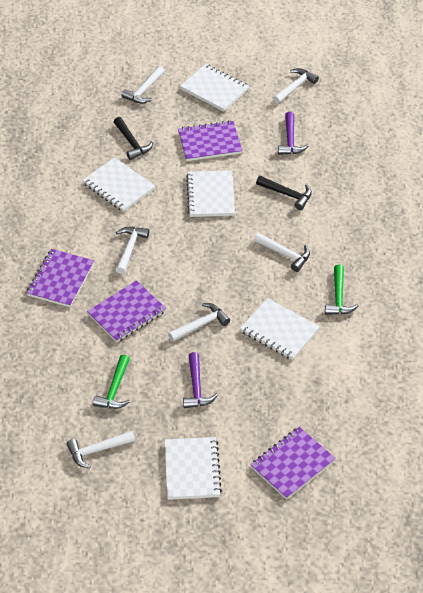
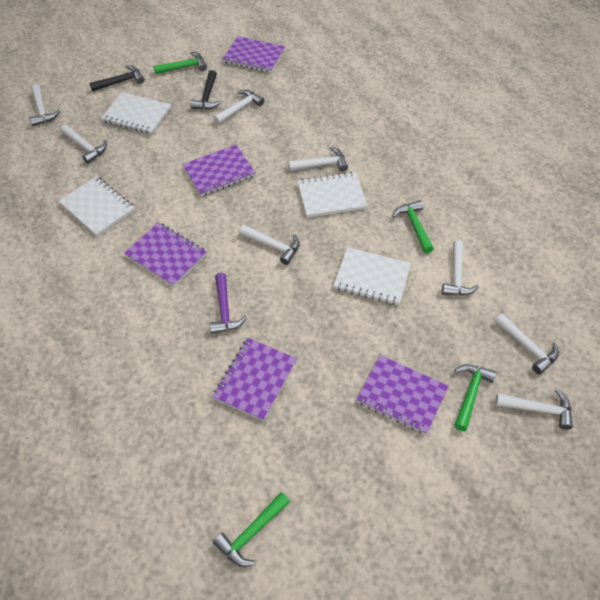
green hammer: 2 -> 4
purple hammer: 2 -> 1
purple notebook: 4 -> 5
white hammer: 6 -> 8
white notebook: 5 -> 4

